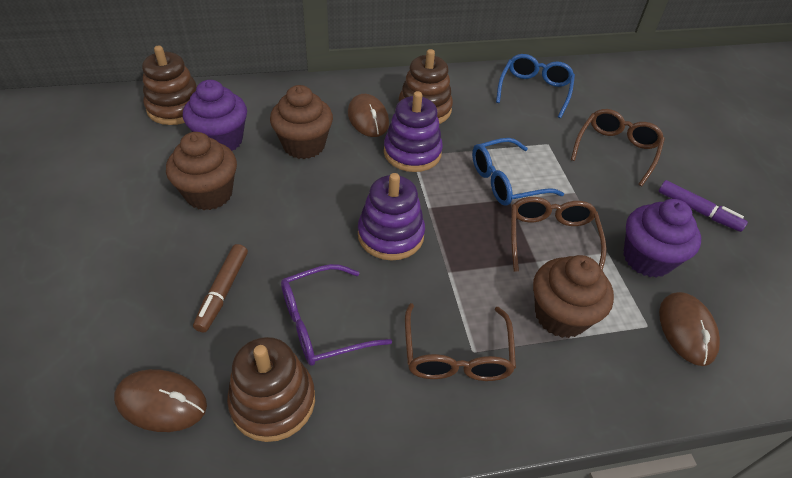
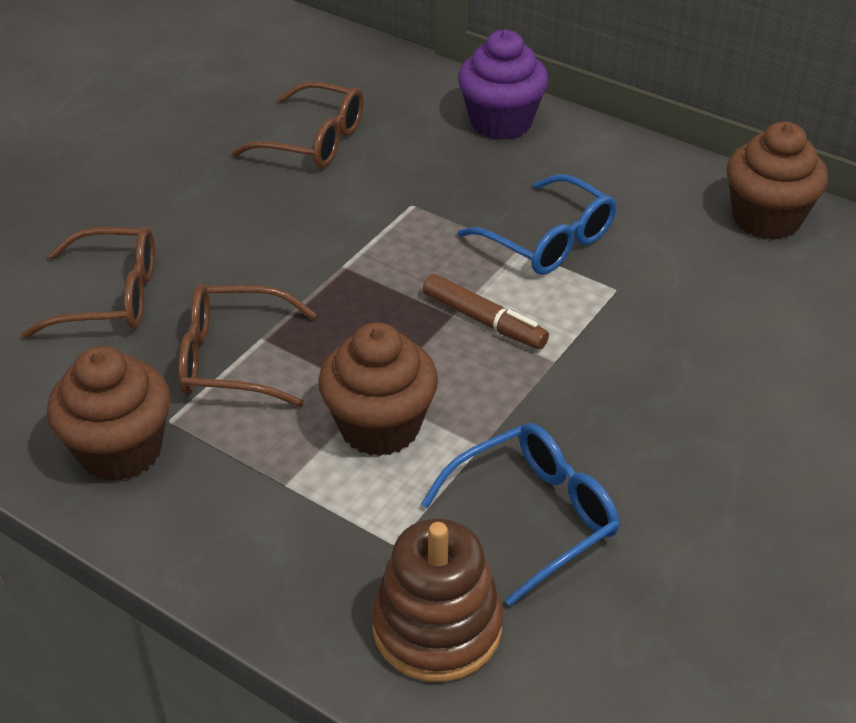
brown mouse: 3 -> 0
brown stacking toy: 3 -> 1
purple cupcake: 2 -> 1
purple glasses: 1 -> 0
purple marker: 1 -> 0
purple stacking toy: 2 -> 0

